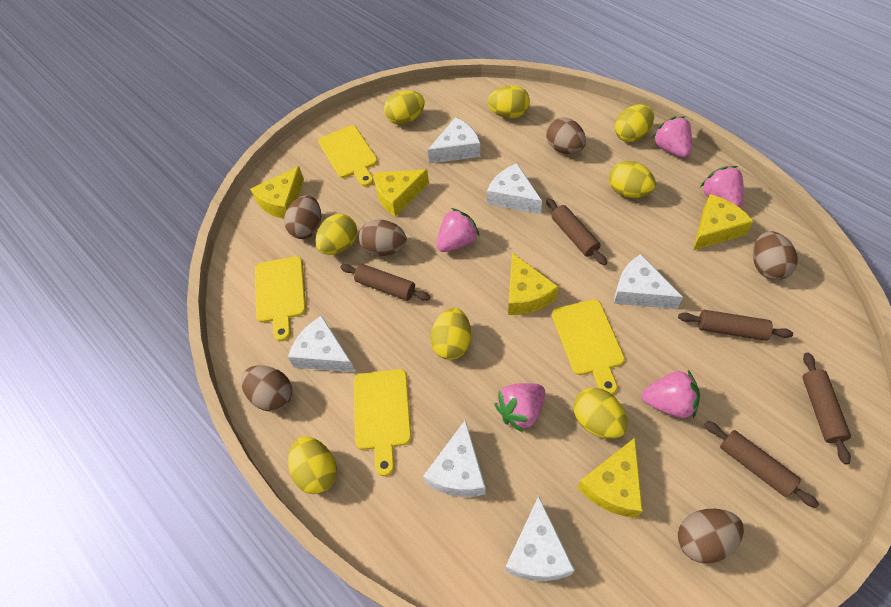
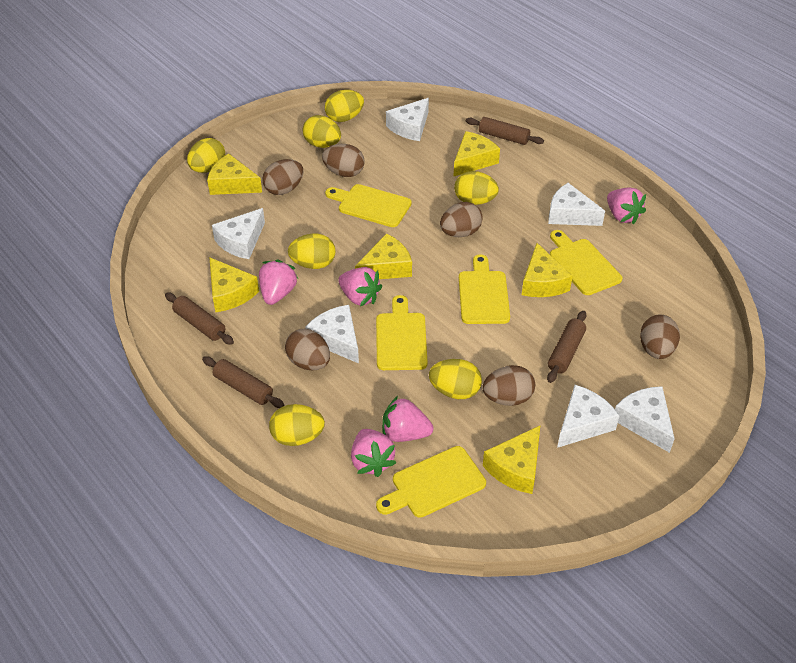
brown rolling pin: 5 -> 4
yellow cheese: 5 -> 6
yellow cutting board: 4 -> 5
yellow egg: 8 -> 7

